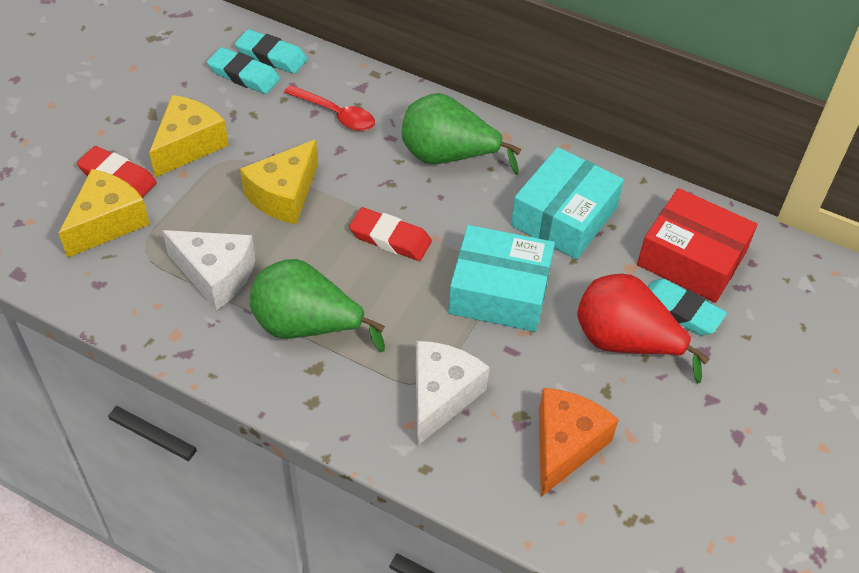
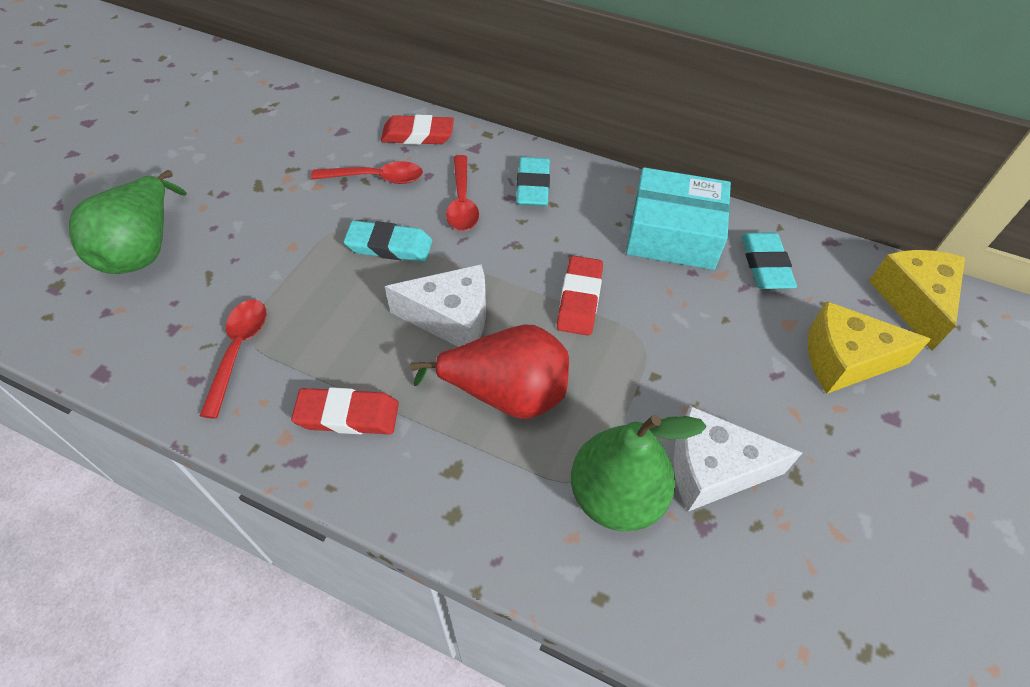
orange cheese: 1 -> 0
red box: 1 -> 0
red eraser: 2 -> 3
red spoon: 1 -> 3
turquoise box: 2 -> 1
yellow cheese: 3 -> 2

